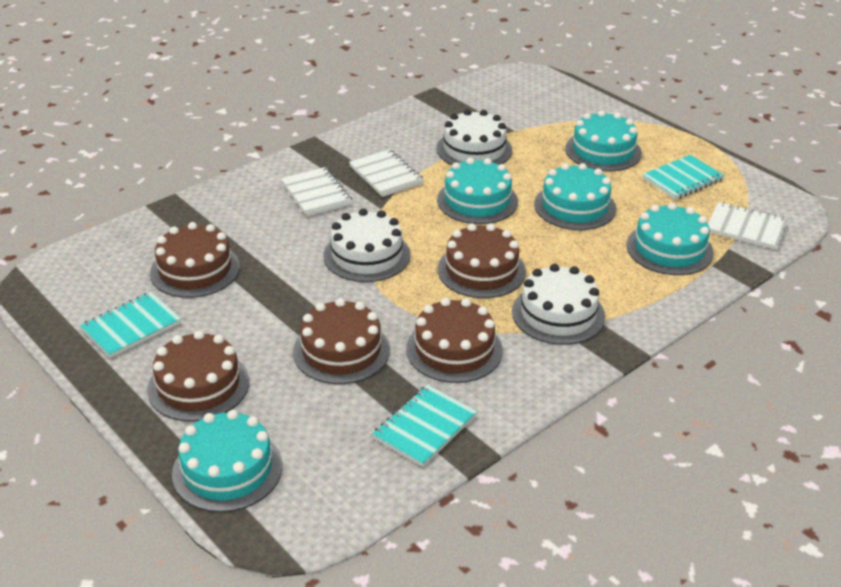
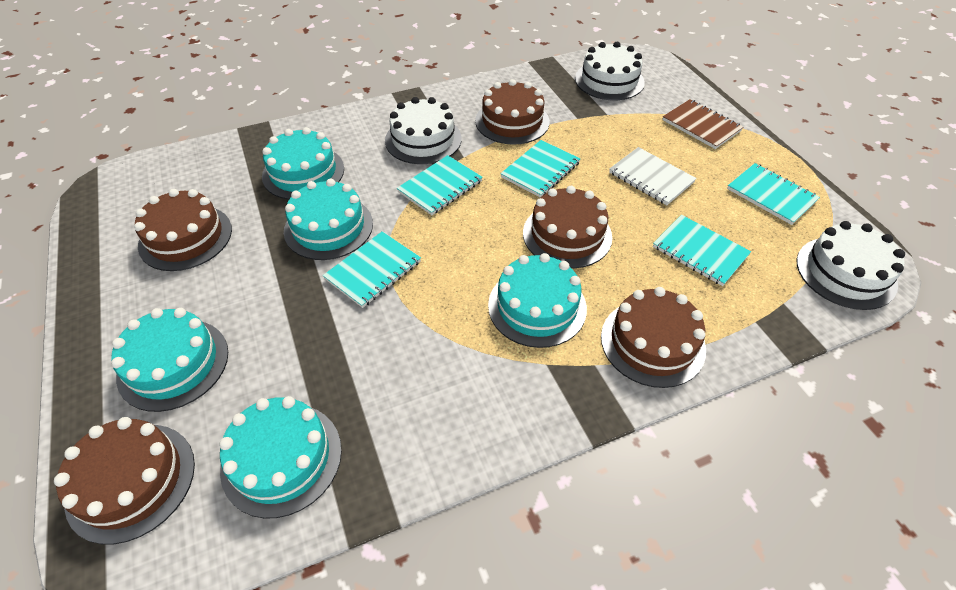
brown notebook: 0 -> 1
turquoise notebook: 3 -> 5
white notebook: 3 -> 1

